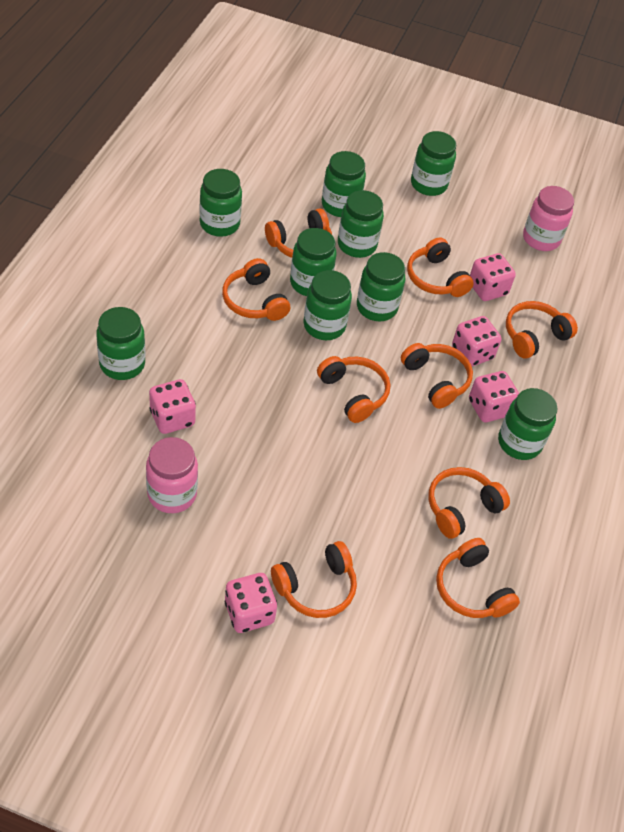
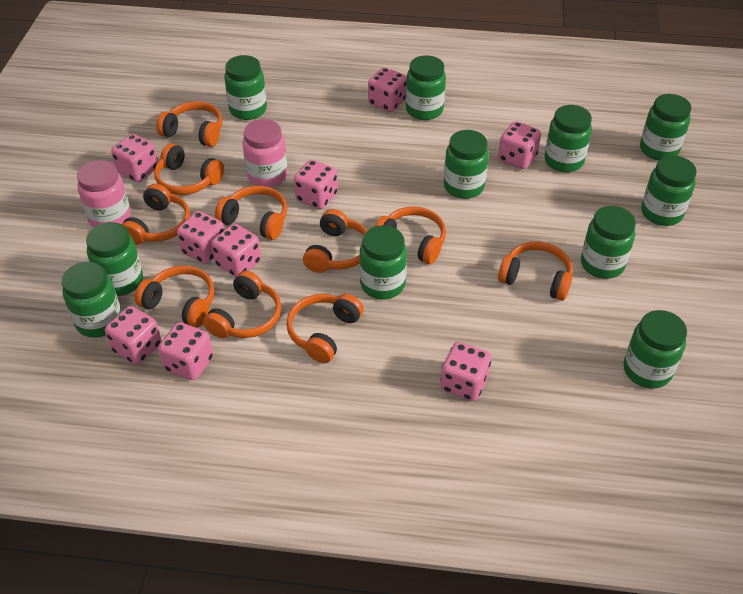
green jar: 9 -> 11
orange headphones: 9 -> 10
pink dice: 5 -> 9

